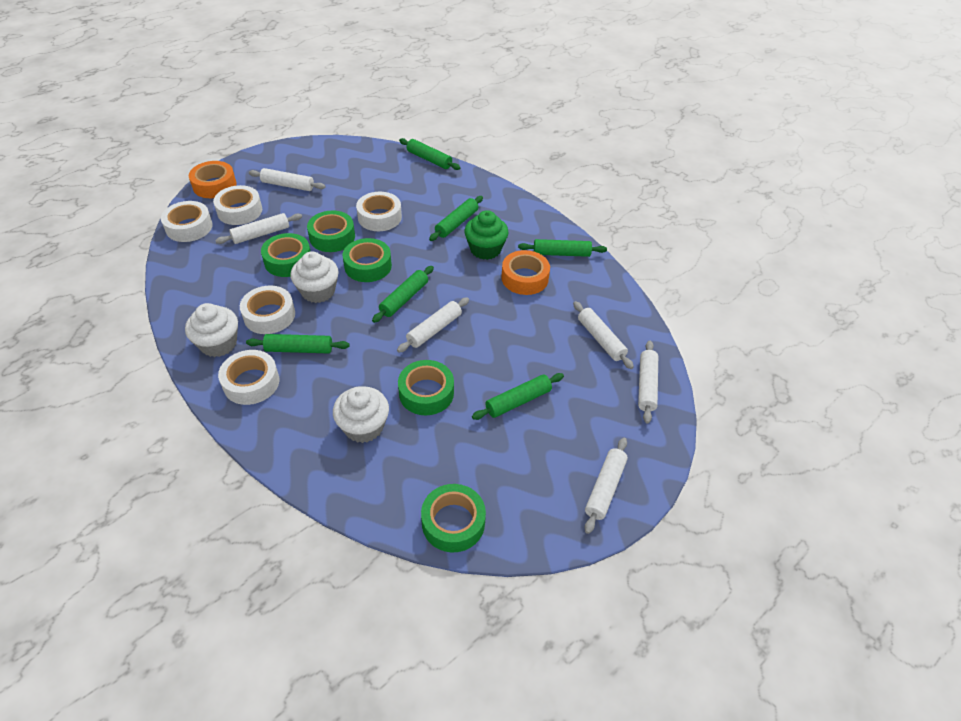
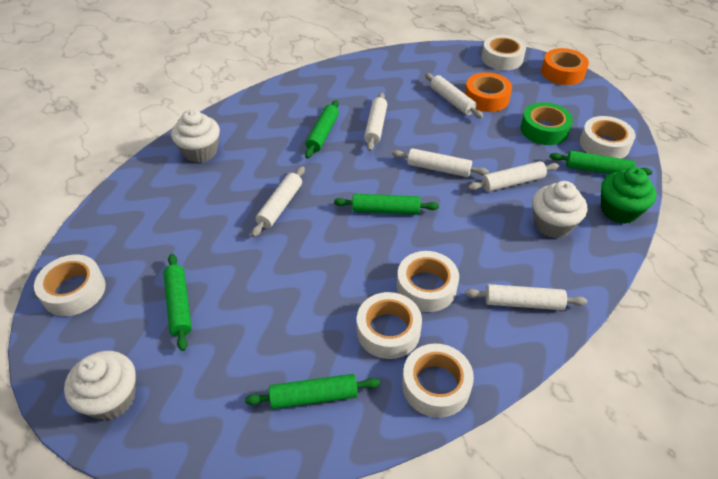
green rolling pin: 6 -> 5
green tape: 5 -> 1
white tape: 5 -> 6

